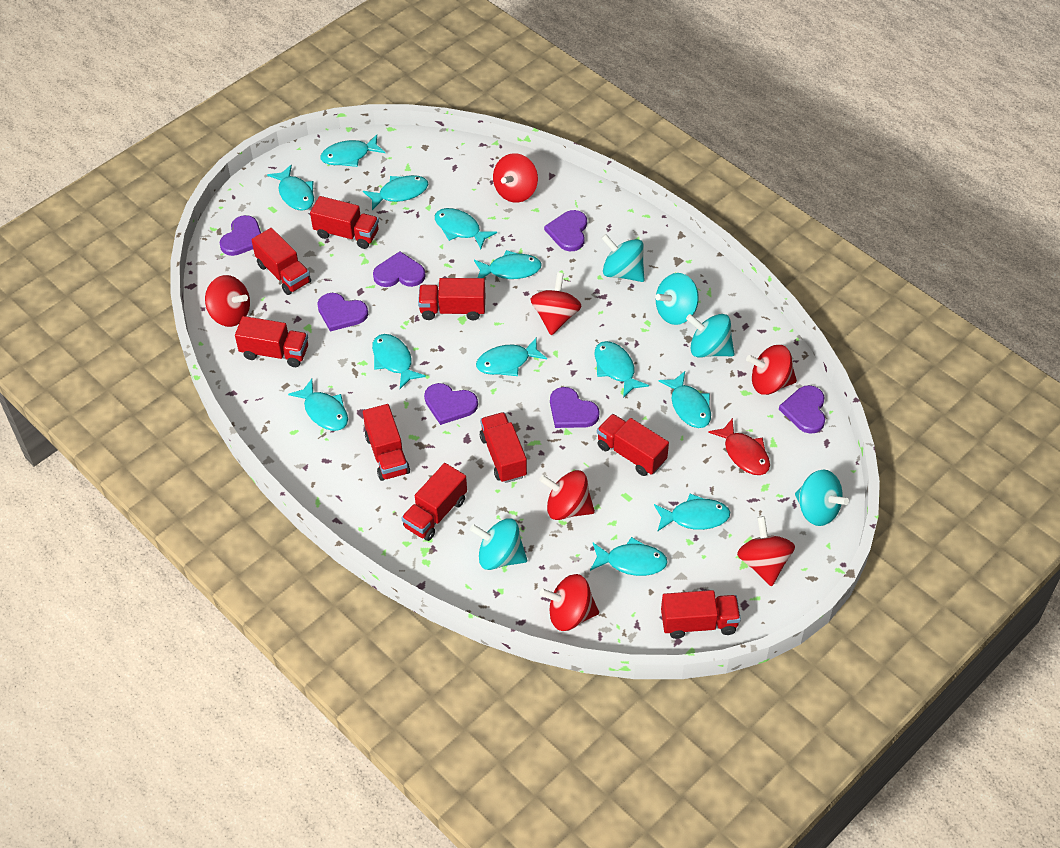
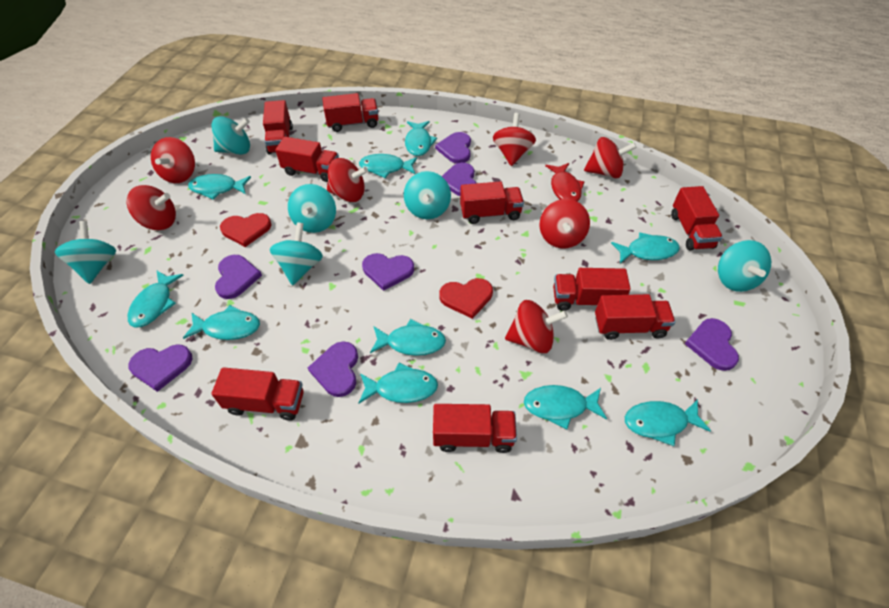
red heart: 0 -> 2
turquoise fish: 12 -> 10
turquoise spinning top: 5 -> 6

